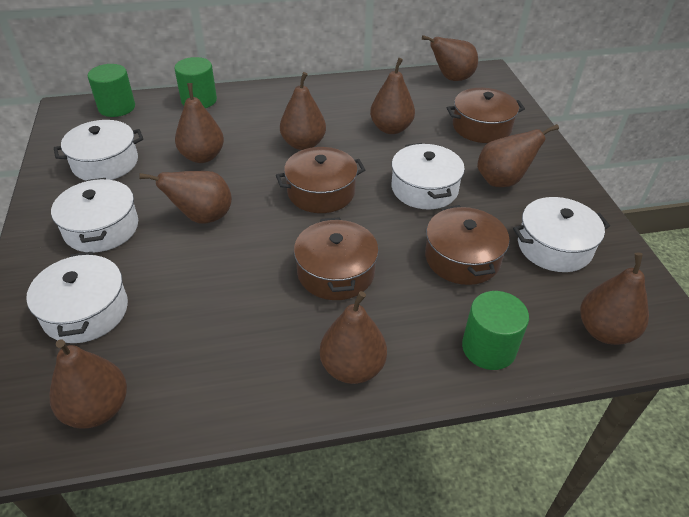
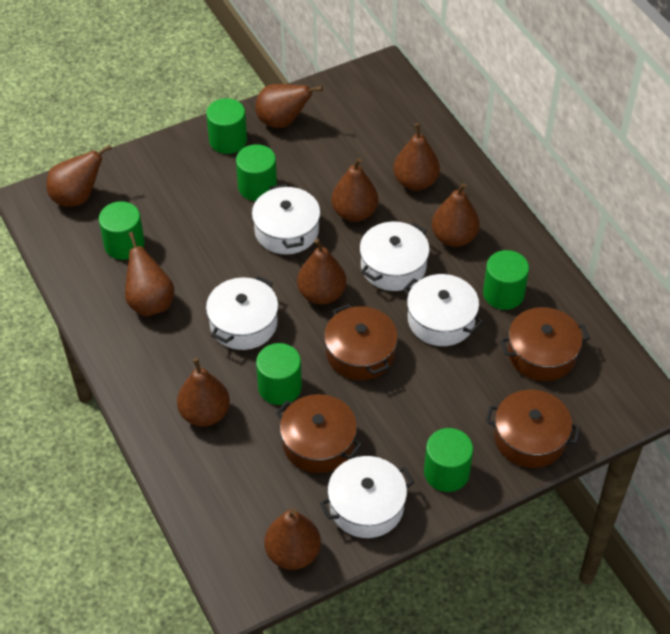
green cylinder: 3 -> 6

